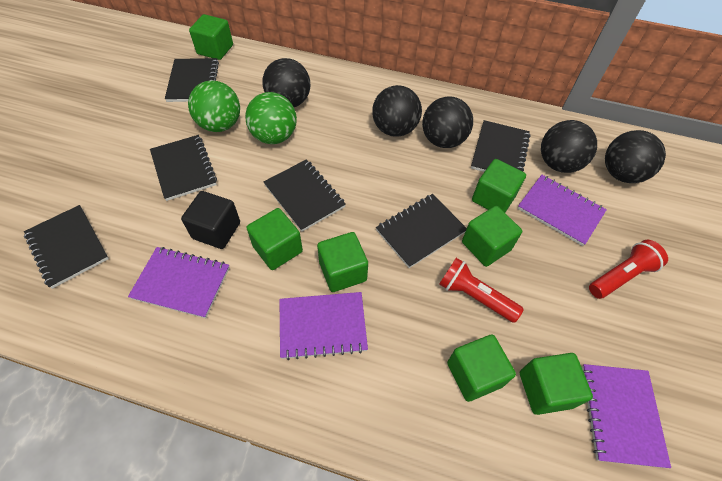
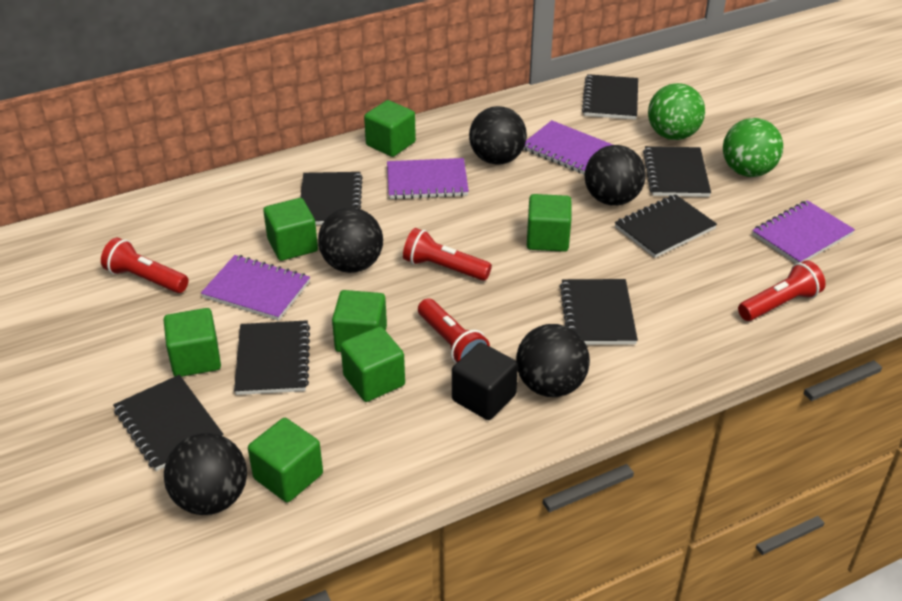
black notebook: 6 -> 7
red flashlight: 2 -> 4

